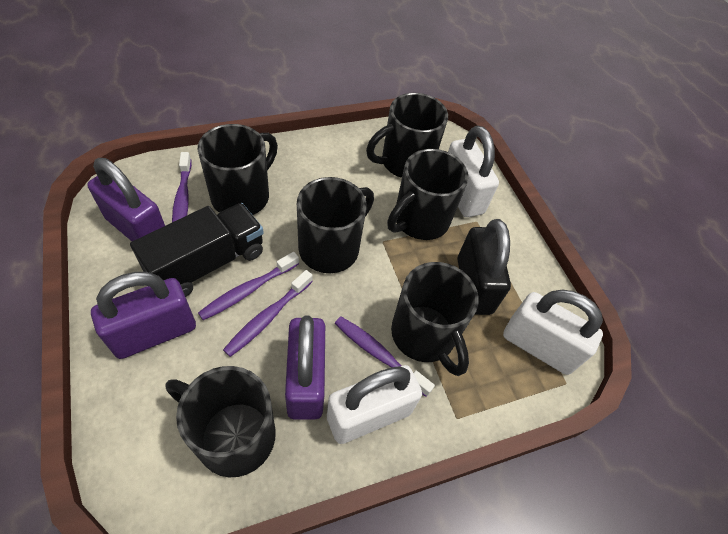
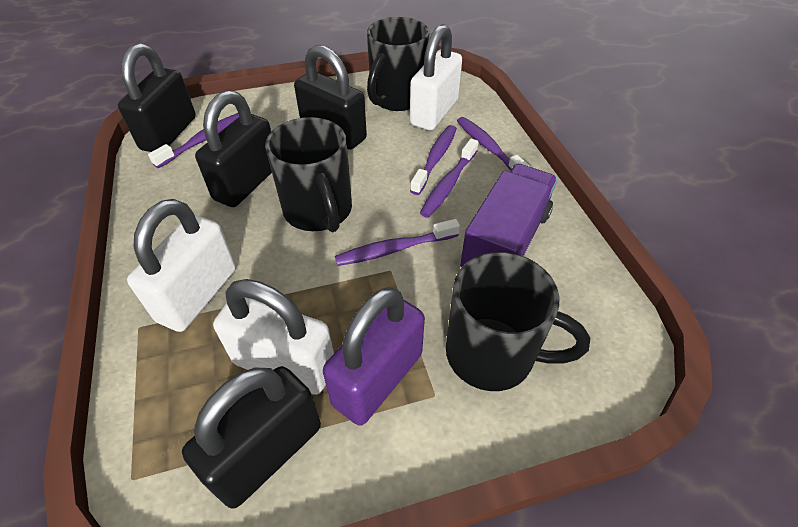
black mug: 6 -> 3
black padlock: 1 -> 4
black truck: 1 -> 0
purple padlock: 3 -> 1
purple toothbrush: 4 -> 5
purple truck: 0 -> 1

